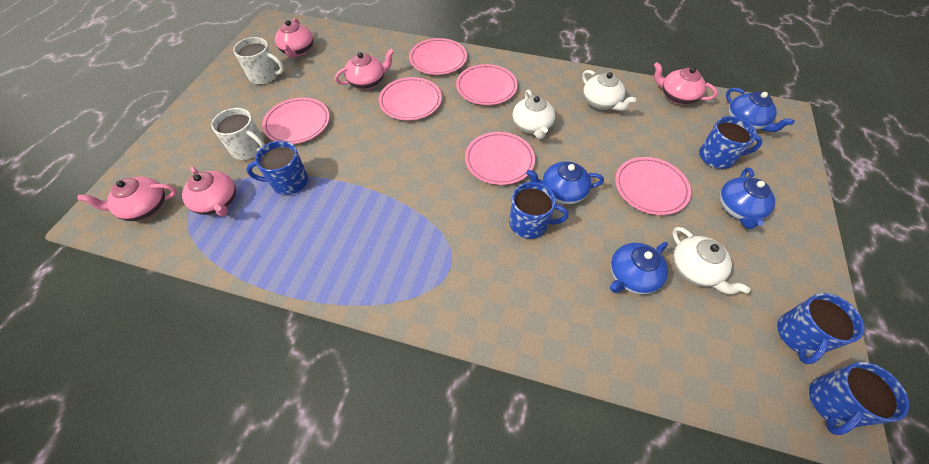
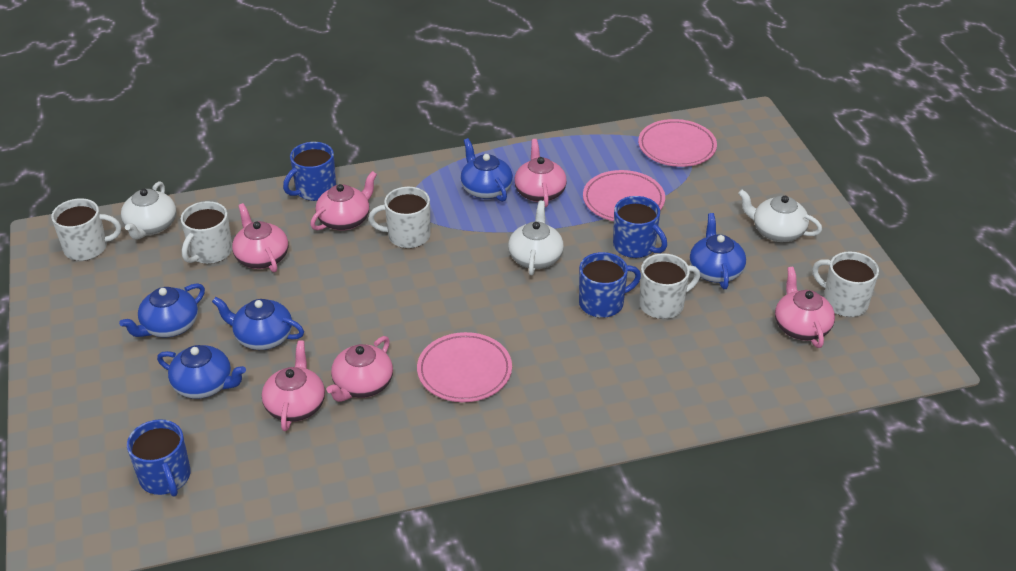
blue mug: 5 -> 4
blue teapot: 4 -> 5
pink plate: 6 -> 3
pink teapot: 5 -> 6
white mug: 2 -> 5

